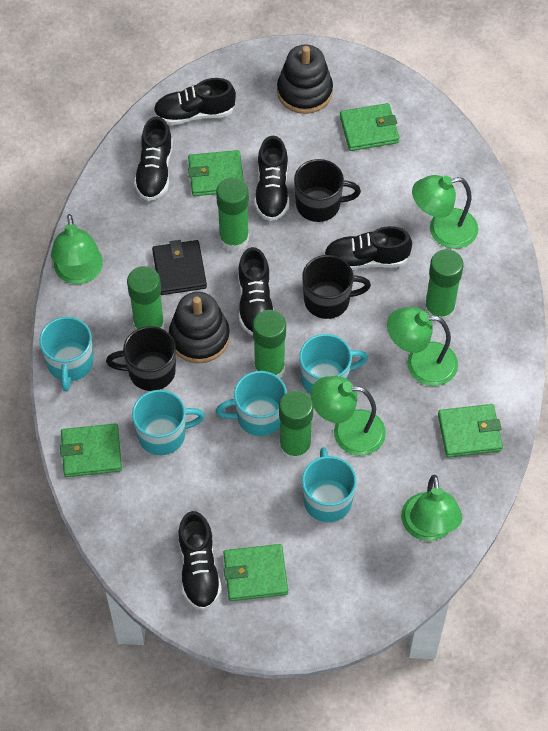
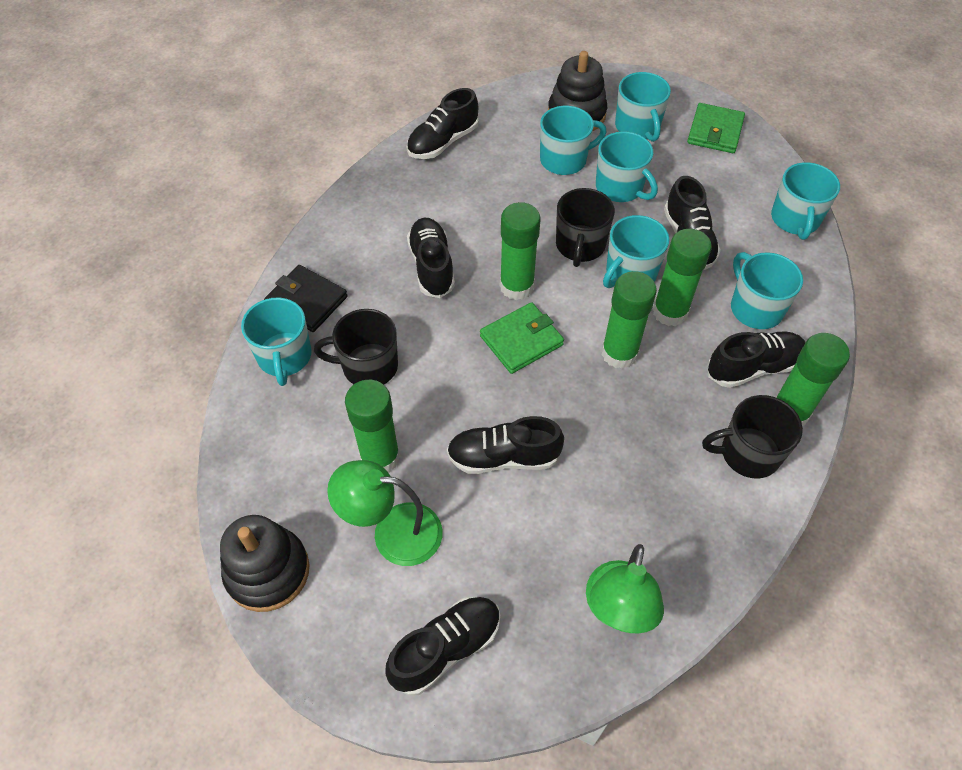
green lamp: 5 -> 2
green wallet: 5 -> 2
turquoise mug: 5 -> 7

